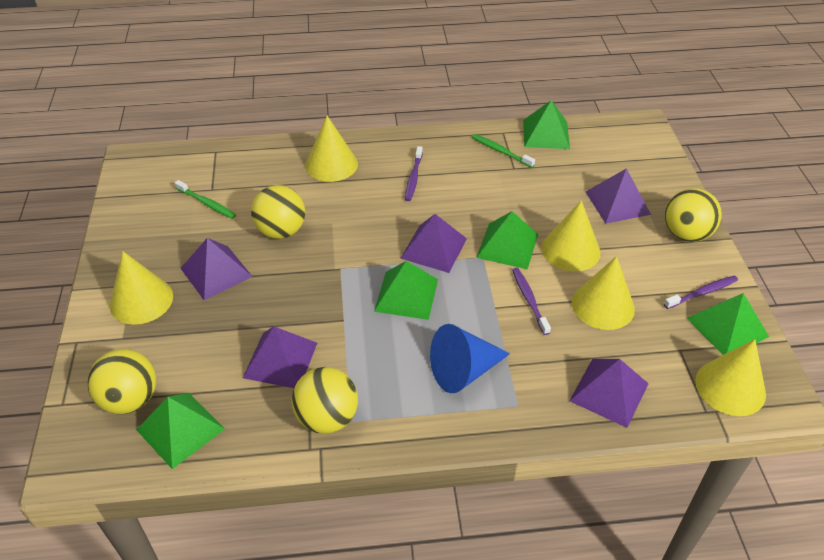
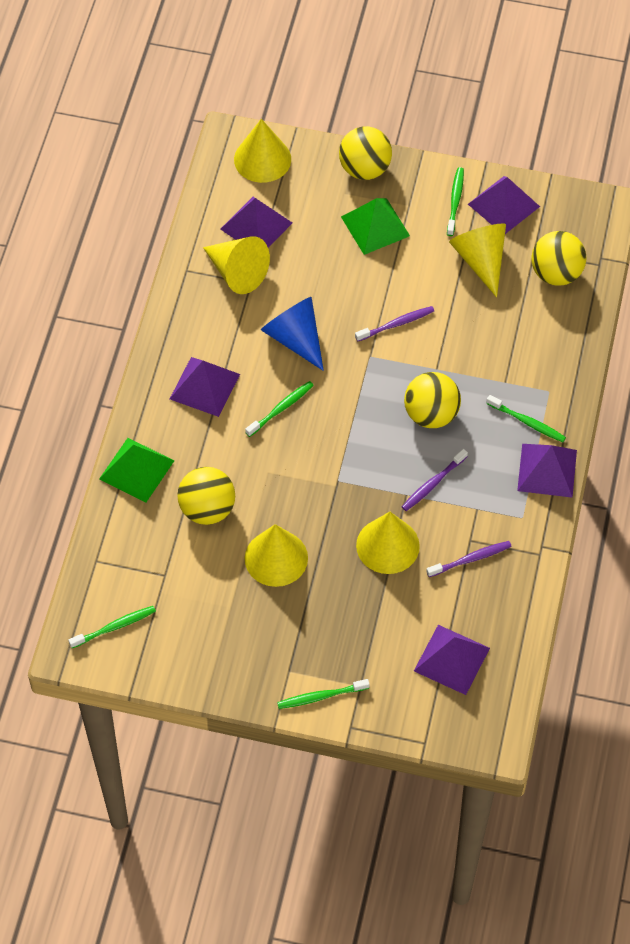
green pyramid: 5 -> 2
green toothbrush: 2 -> 5

